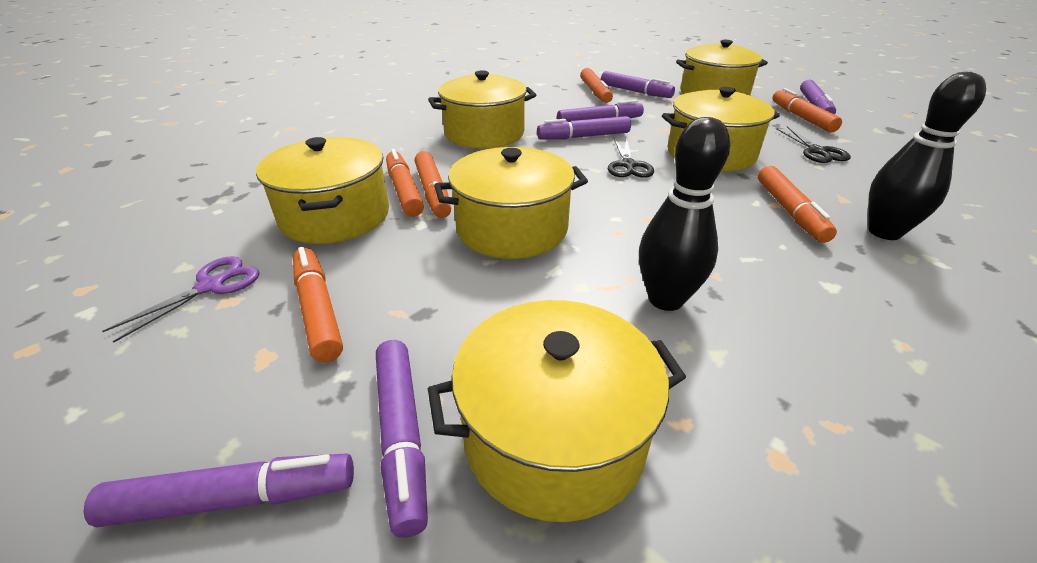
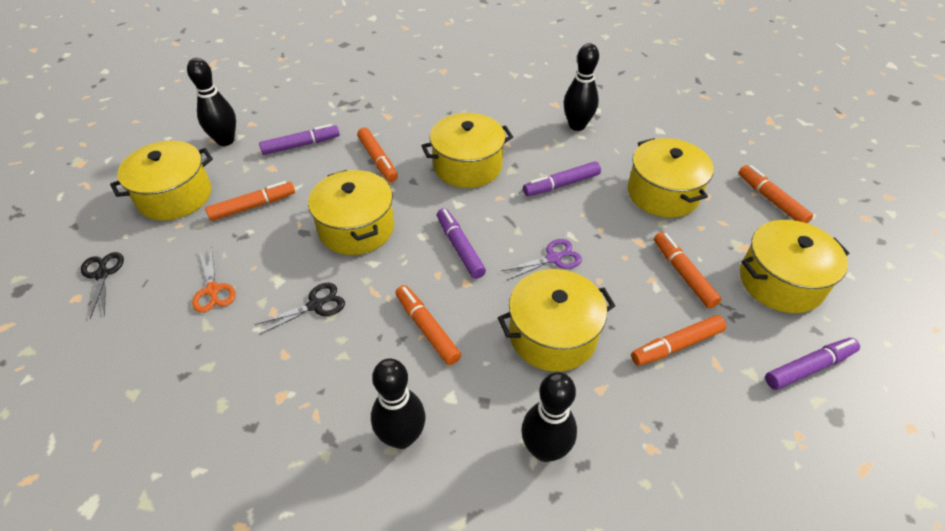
black bowling pin: 2 -> 4
orange scissors: 0 -> 1
purple marker: 6 -> 4

